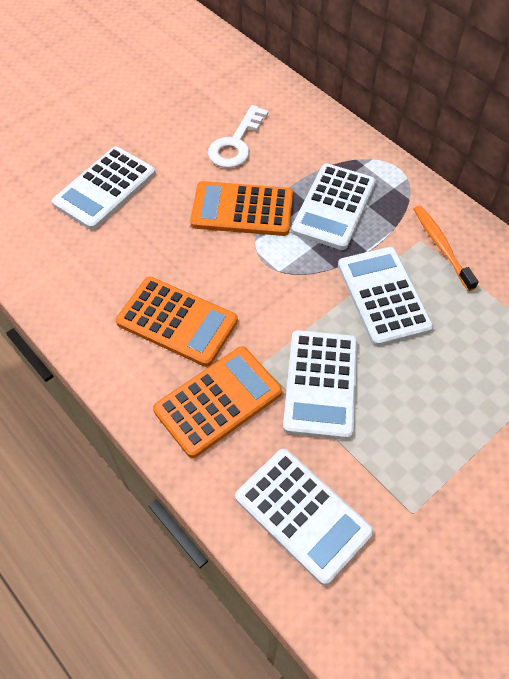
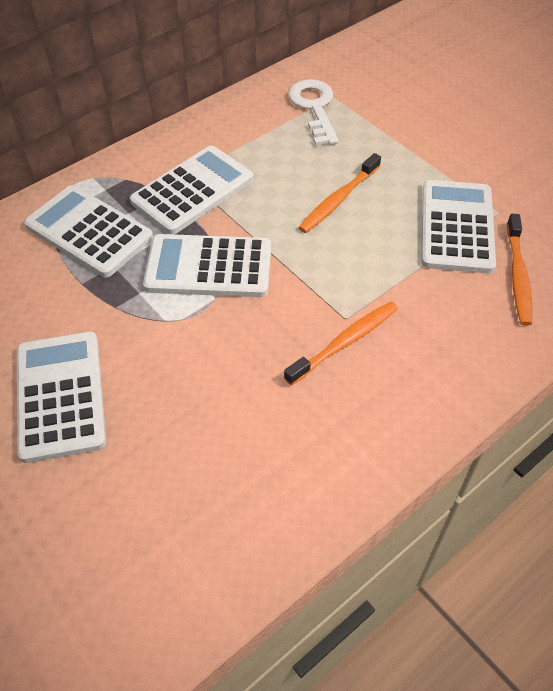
orange calculator: 3 -> 0
orange toothbrush: 1 -> 3

